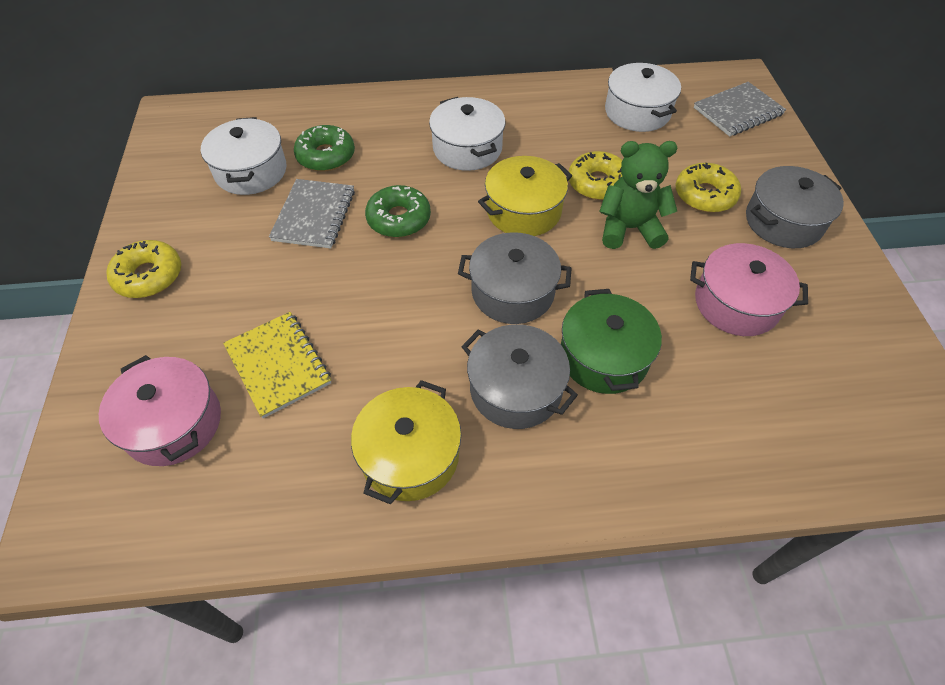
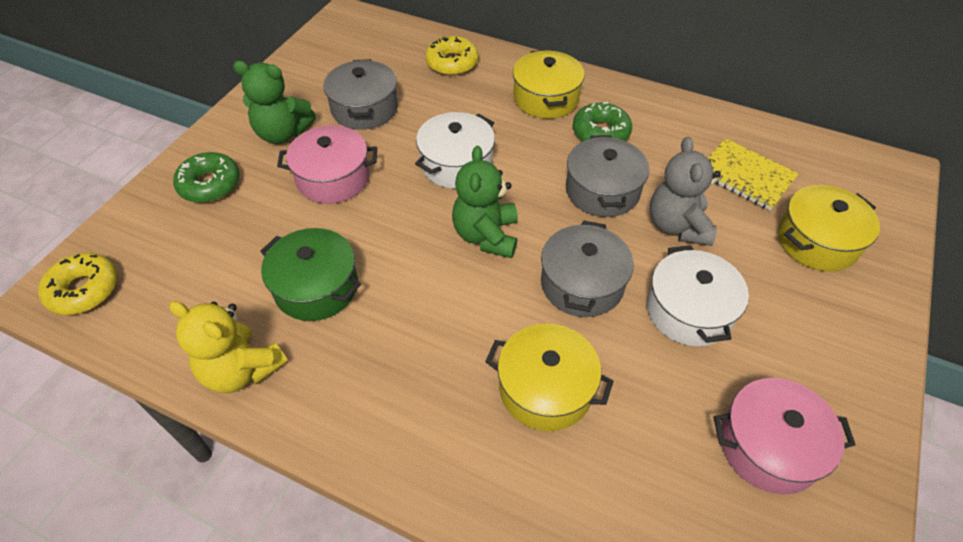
green teddy bear: 1 -> 2
grey notebook: 2 -> 0
grey teddy bear: 0 -> 1
white pot: 3 -> 2
yellow donut: 3 -> 2
yellow pot: 2 -> 3
yellow teddy bear: 0 -> 1

